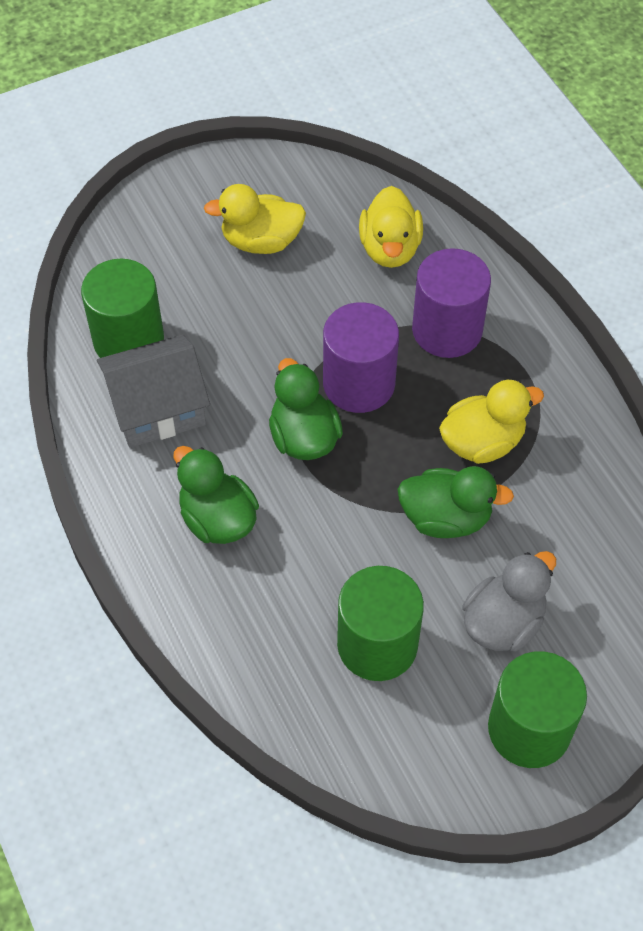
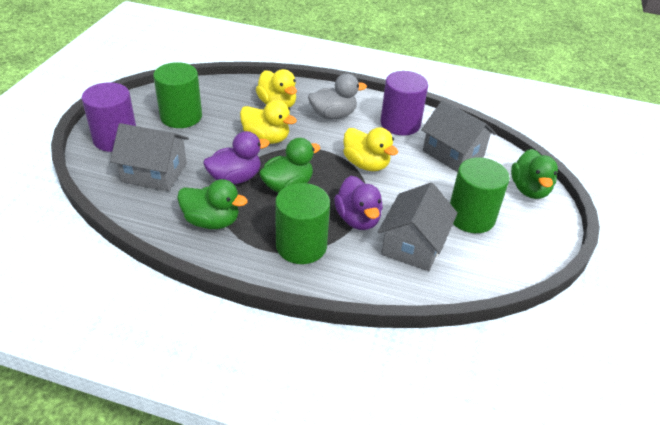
grey house: 1 -> 3
purple duck: 0 -> 2

